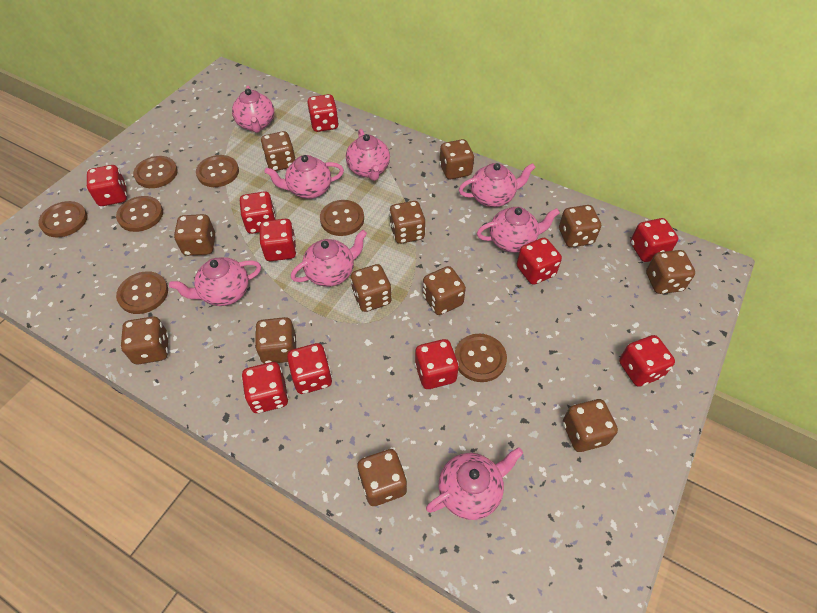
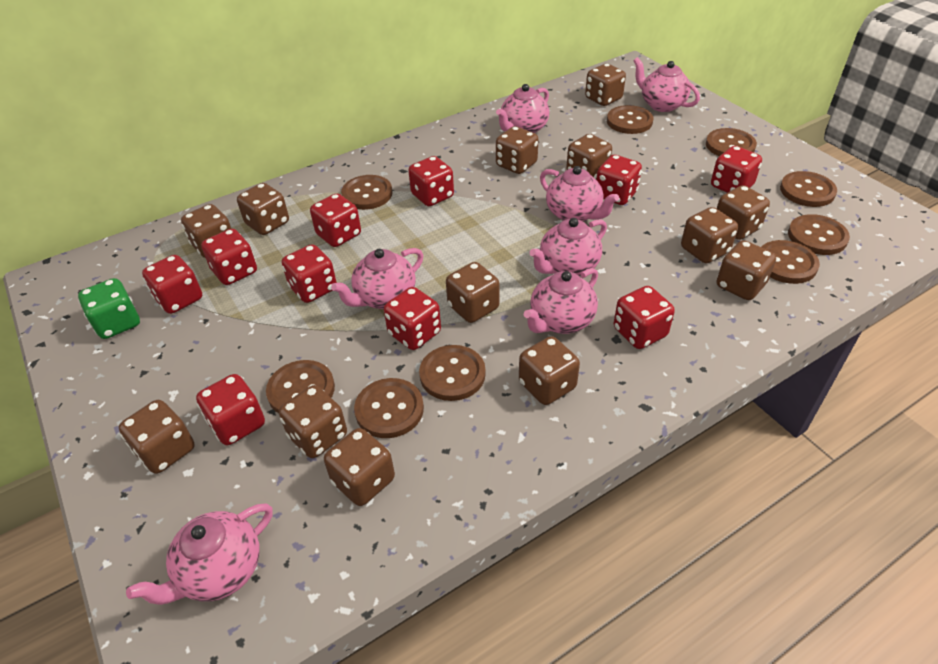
brown button: 7 -> 9
brown dice: 12 -> 13
green dice: 0 -> 1
pink teapot: 8 -> 7

